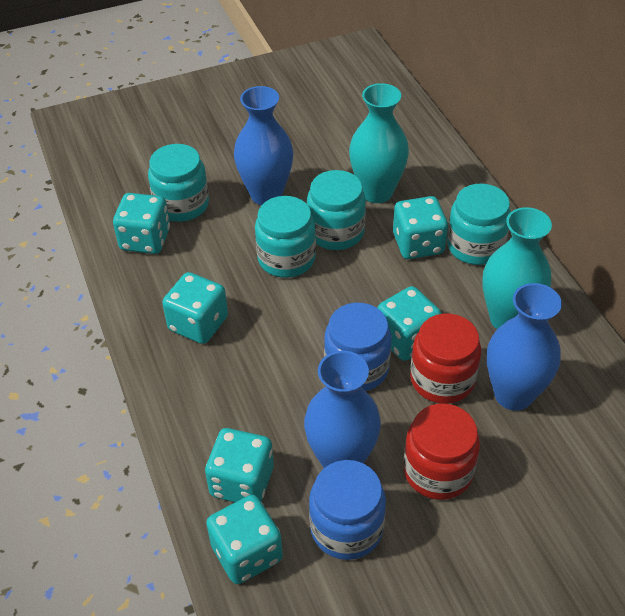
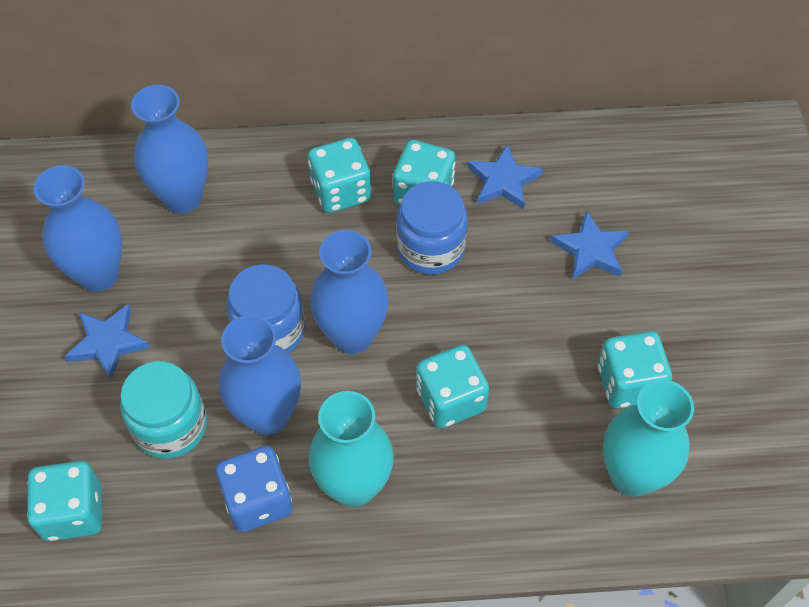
blue dice: 0 -> 1
blue star: 0 -> 3
blue vase: 3 -> 4
red jar: 2 -> 0
turquoise dice: 6 -> 5
turquoise jar: 4 -> 1

